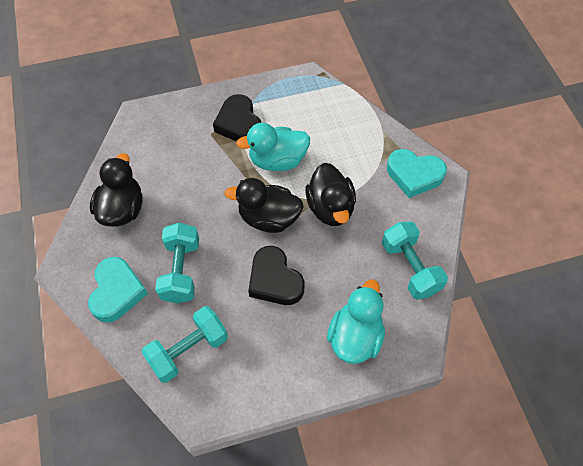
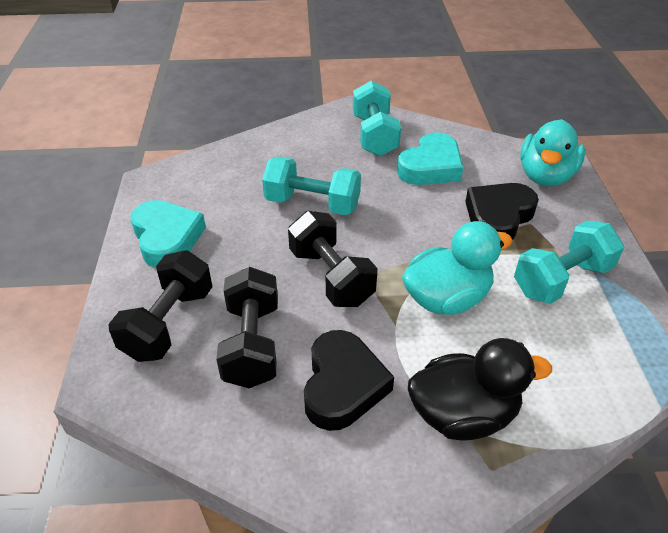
black duck: 3 -> 1
black dumbbell: 0 -> 3

